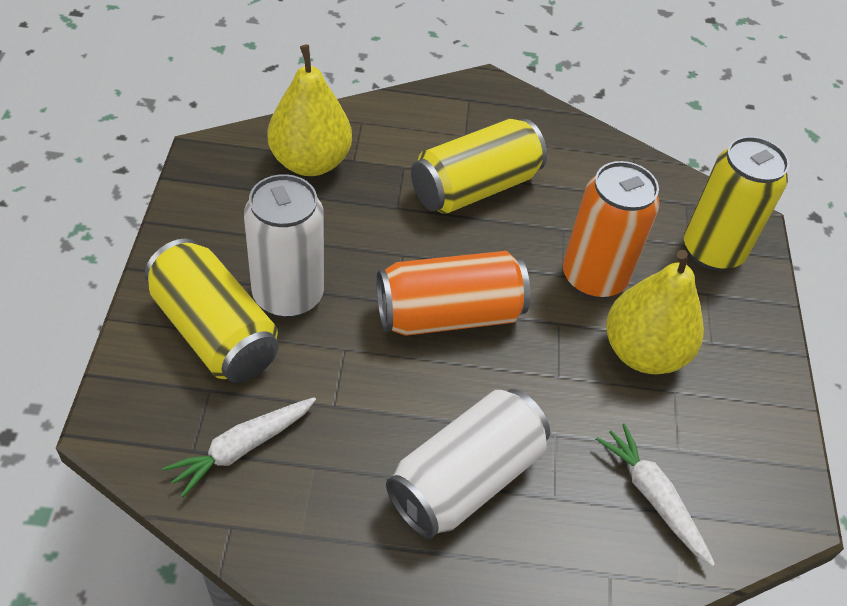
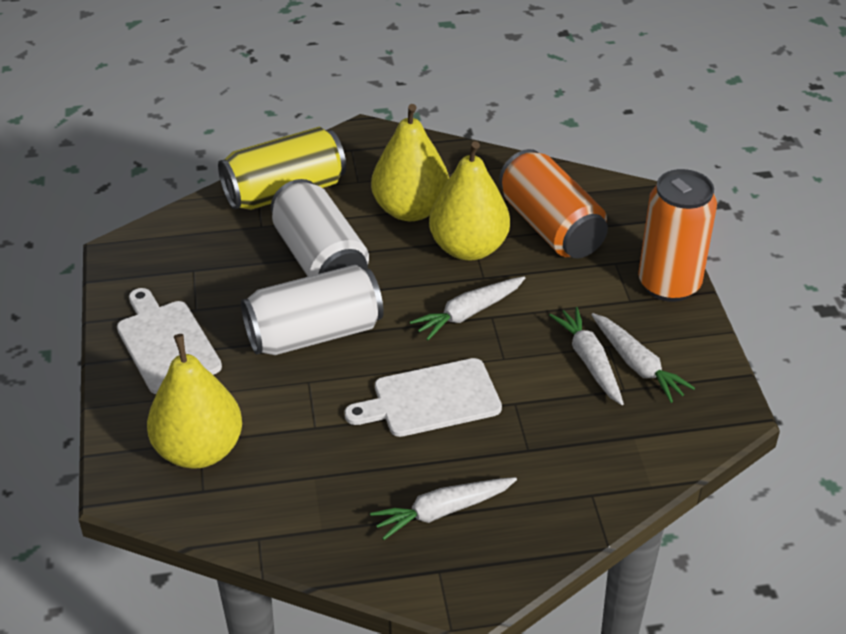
white carrot: 2 -> 4
white cutting board: 0 -> 2
yellow can: 3 -> 1
yellow pear: 2 -> 3

